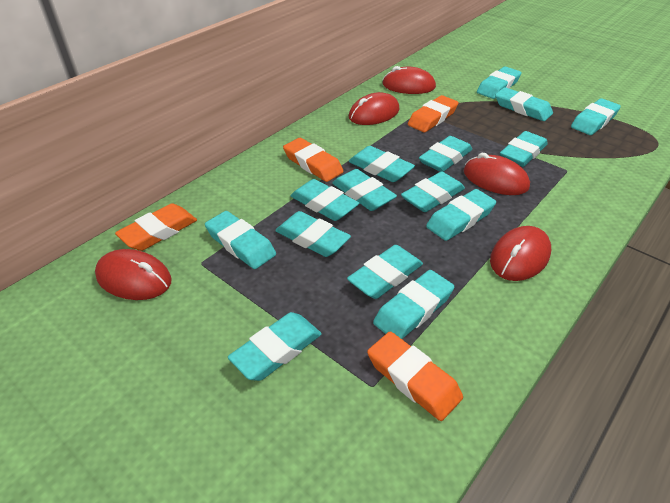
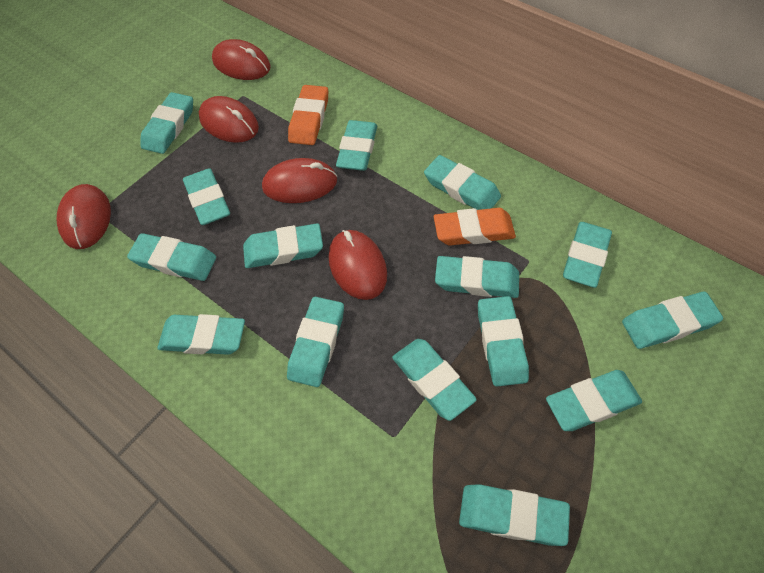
orange eraser: 4 -> 2

